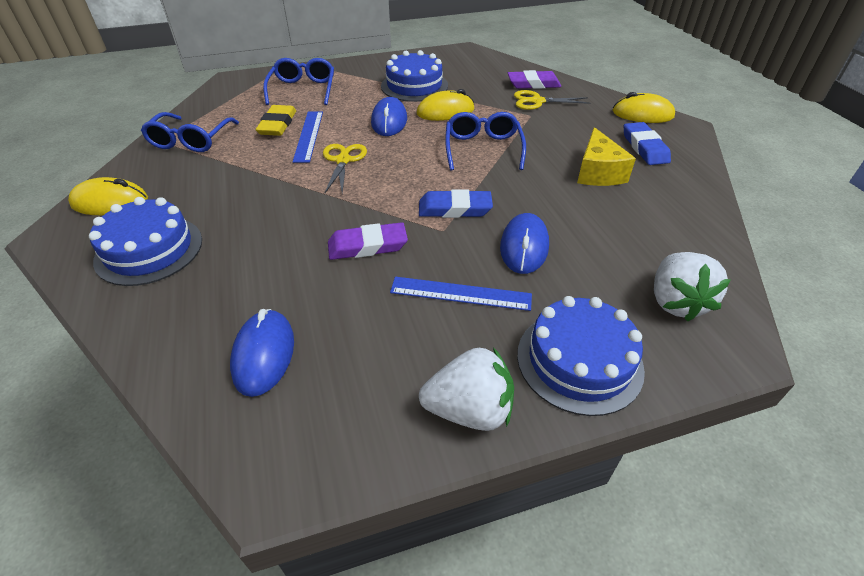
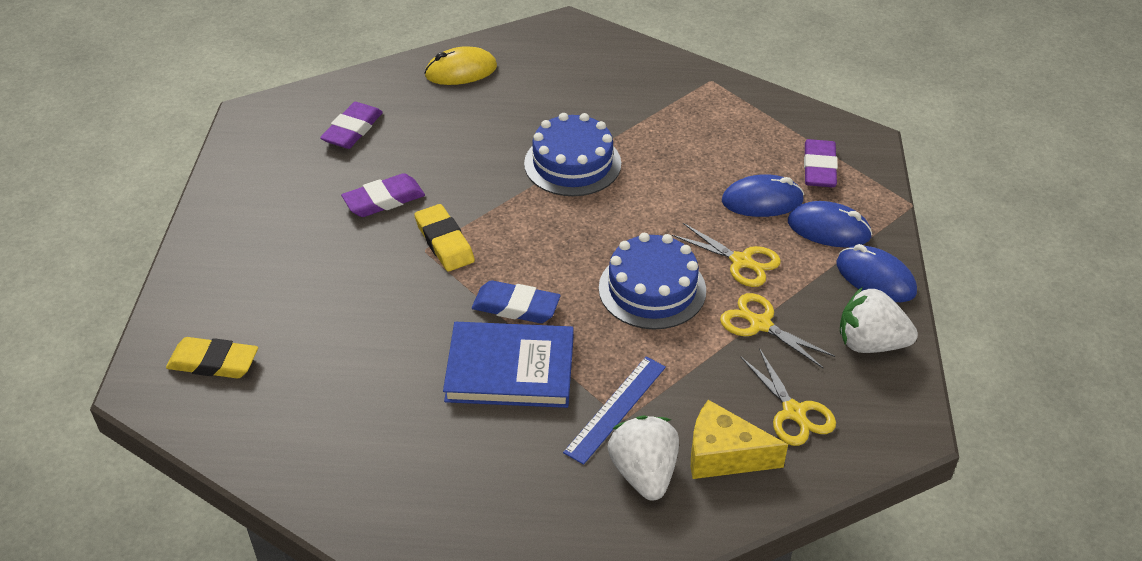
blue book: 0 -> 1
blue cake: 3 -> 2
blue eraser: 2 -> 1
blue glasses: 3 -> 0
blue ruler: 2 -> 1
purple eraser: 2 -> 3
yellow eraser: 1 -> 2
yellow mouse: 3 -> 1
yellow scissors: 2 -> 3

